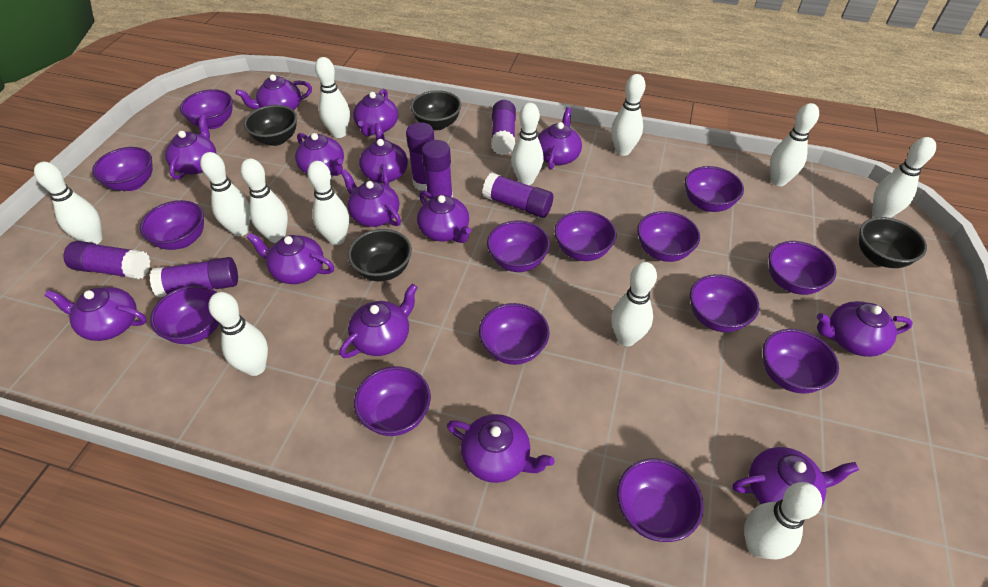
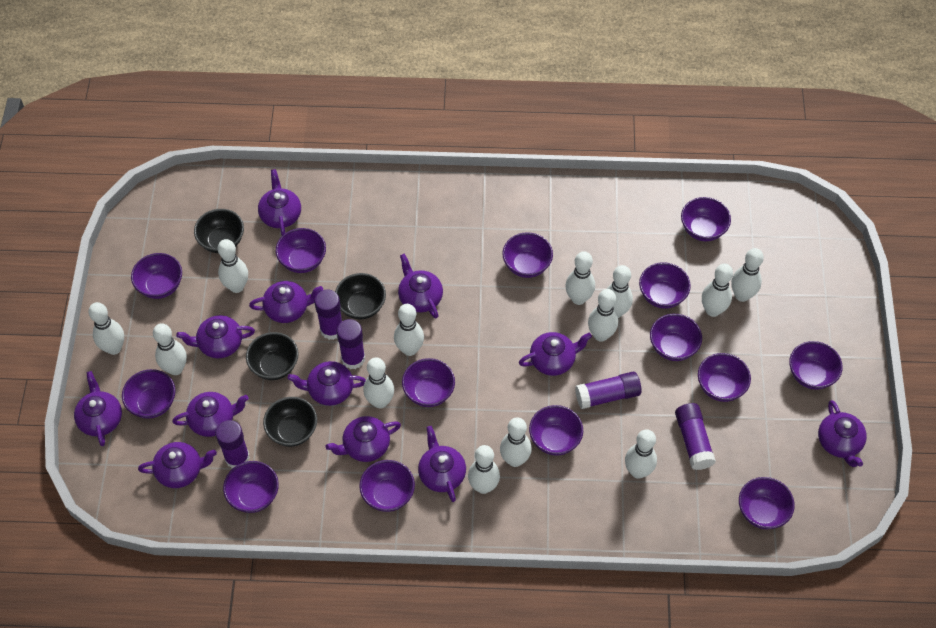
purple glue stick: 6 -> 5
purple teapot: 14 -> 12
white bowling pin: 12 -> 13

